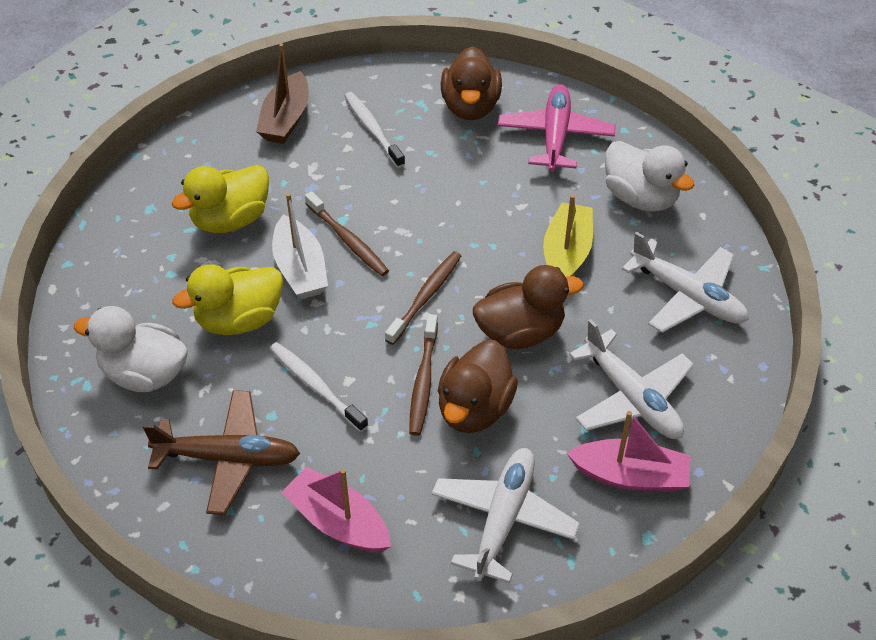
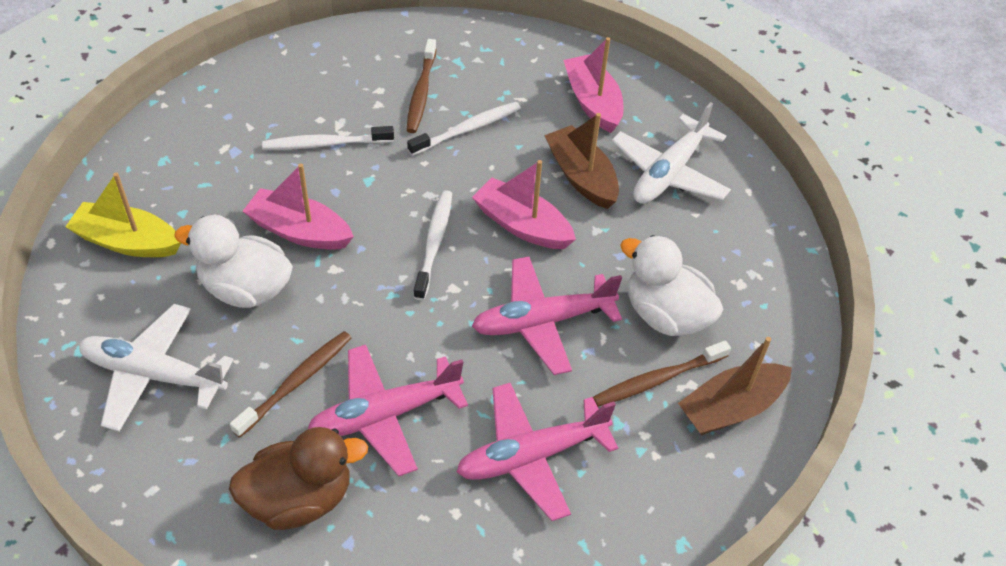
brown boat: 1 -> 2
brown duck: 3 -> 1
brown plane: 1 -> 0
pink boat: 2 -> 3
pink plane: 1 -> 3
white boat: 1 -> 0
white plane: 3 -> 2
white toothbrush: 2 -> 3
yellow duck: 2 -> 0

